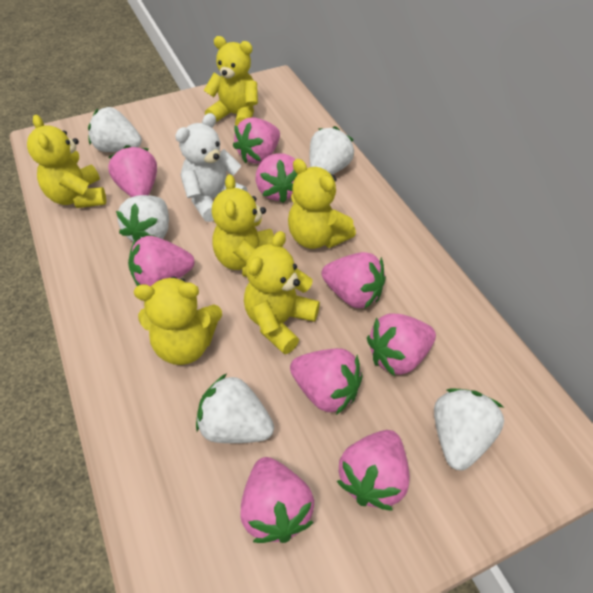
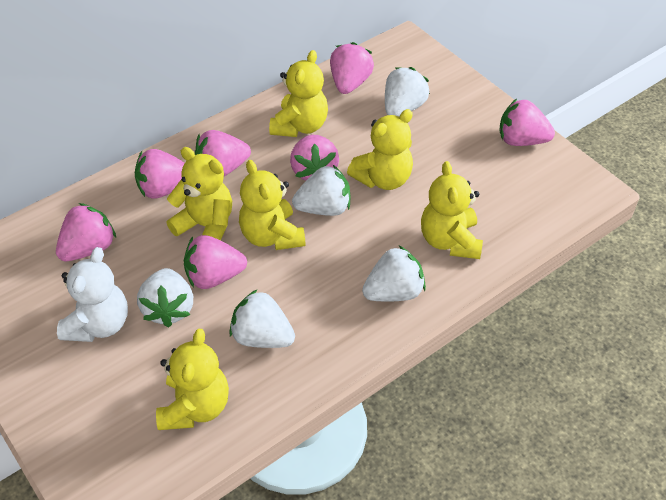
pink strawberry: 9 -> 7

